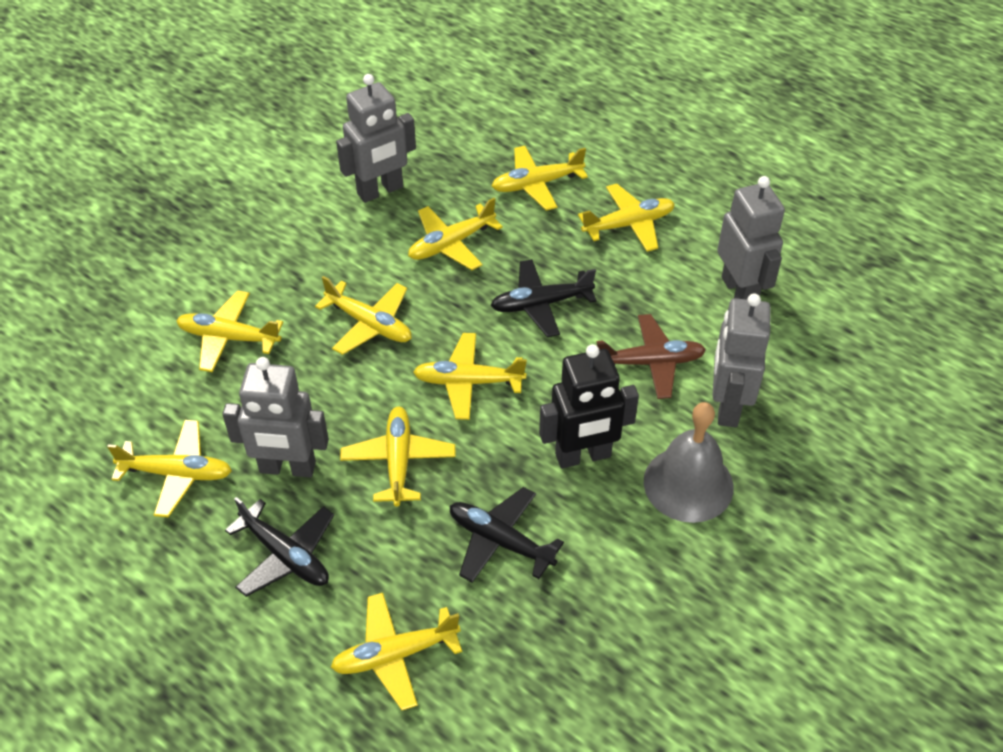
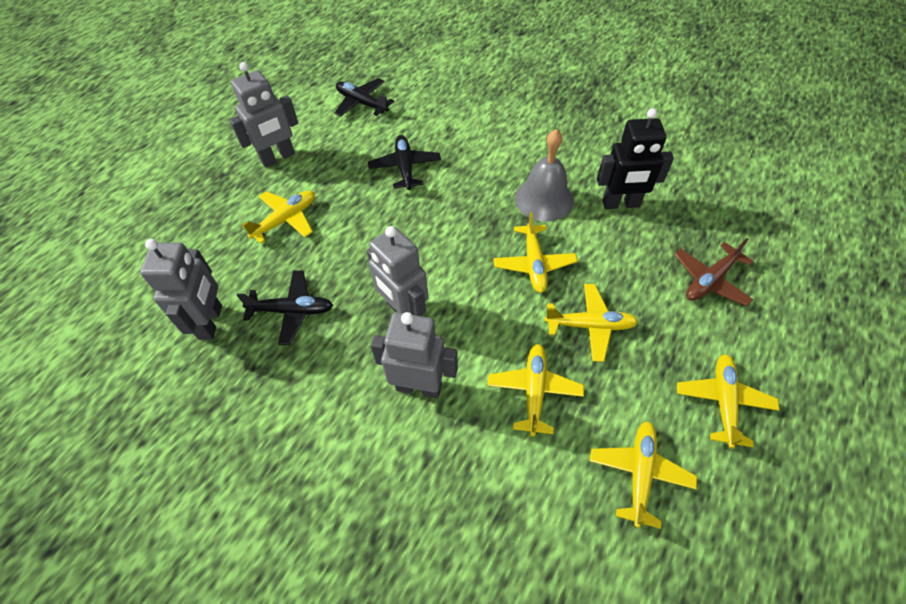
yellow plane: 9 -> 6

